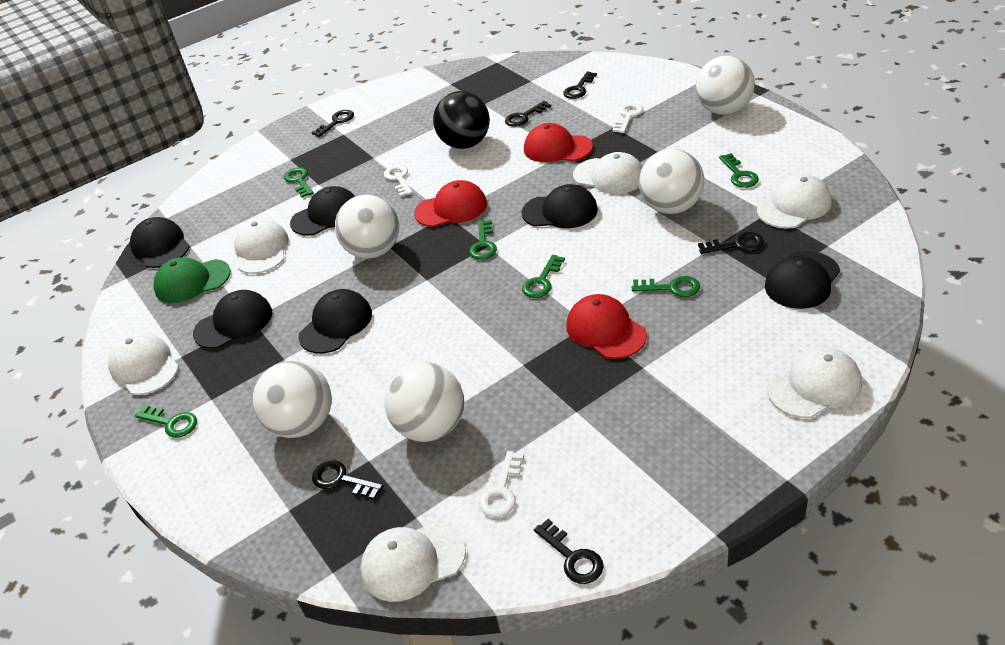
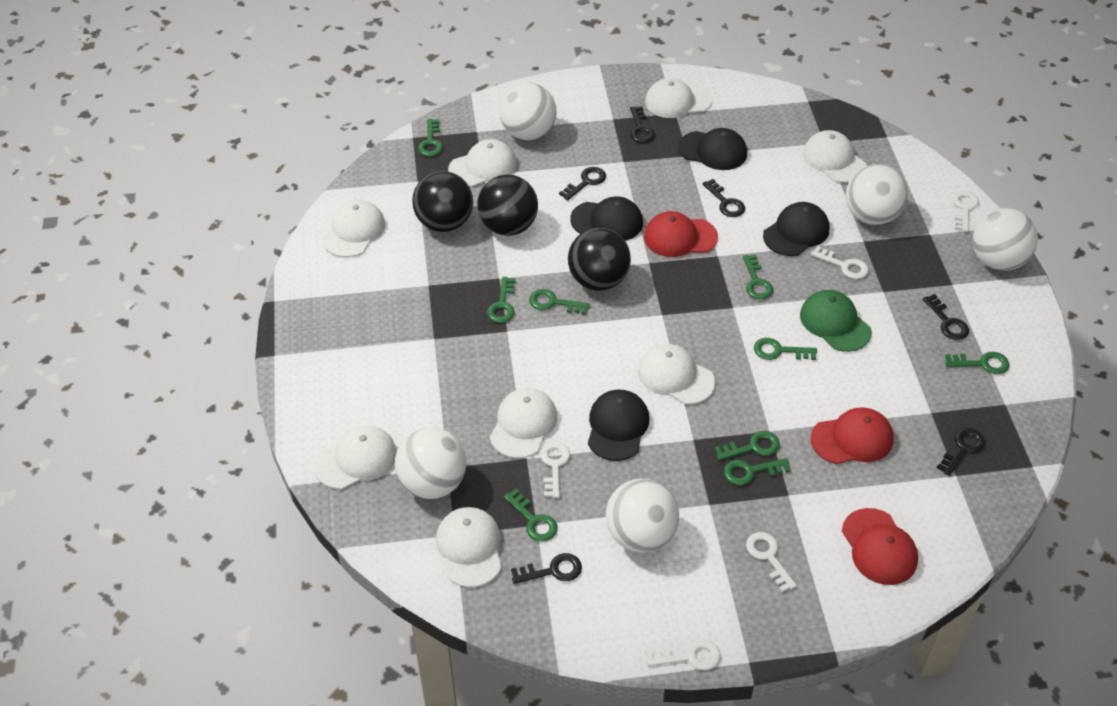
black ball: 1 -> 3
black cap: 6 -> 4
green key: 6 -> 9
white cap: 6 -> 8
white key: 3 -> 5

